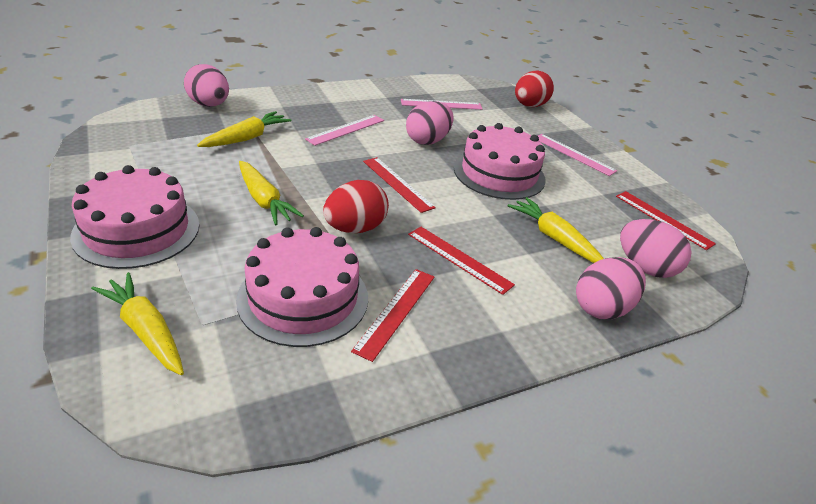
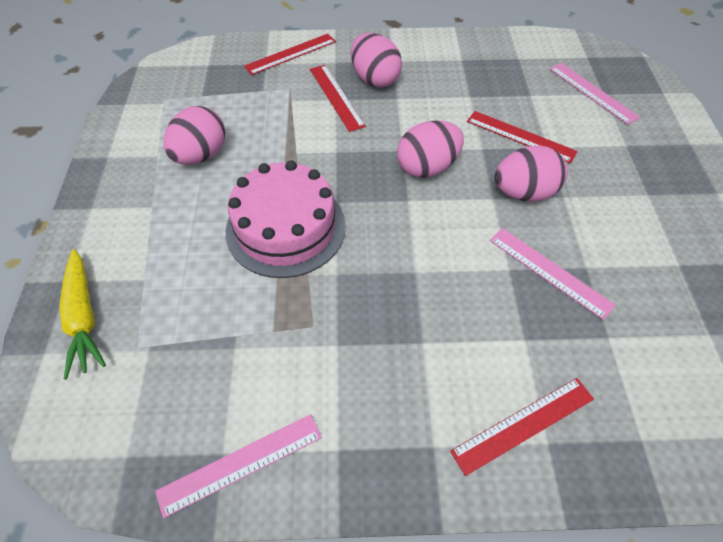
pink cake: 3 -> 1
red egg: 2 -> 0
yellow carrot: 4 -> 1

